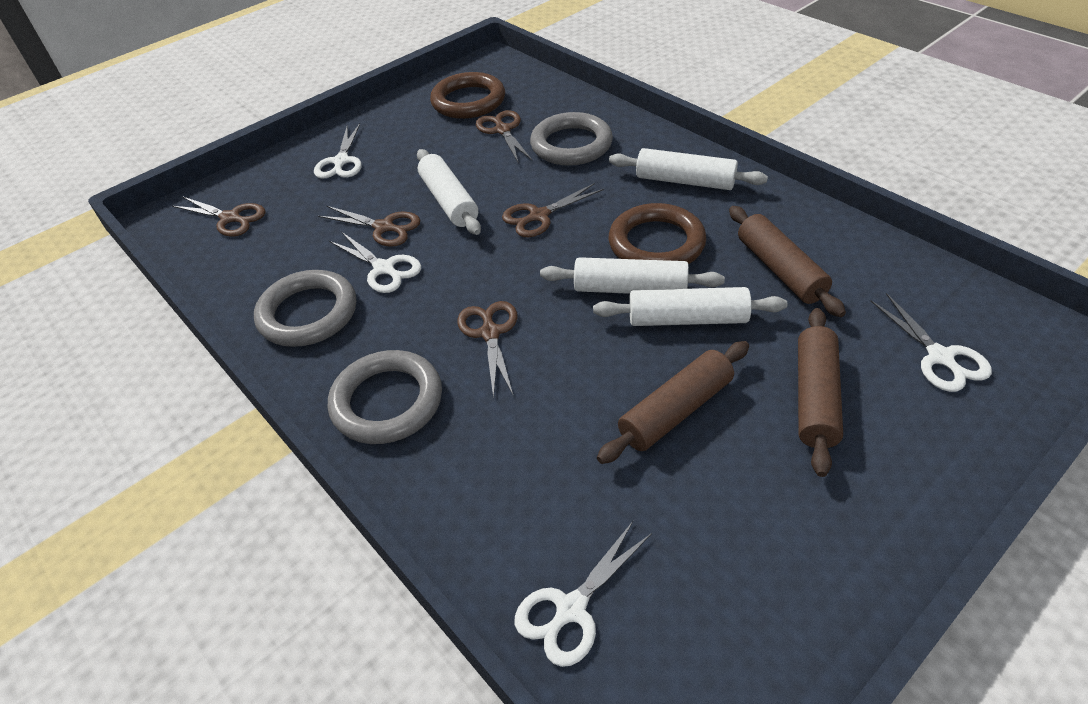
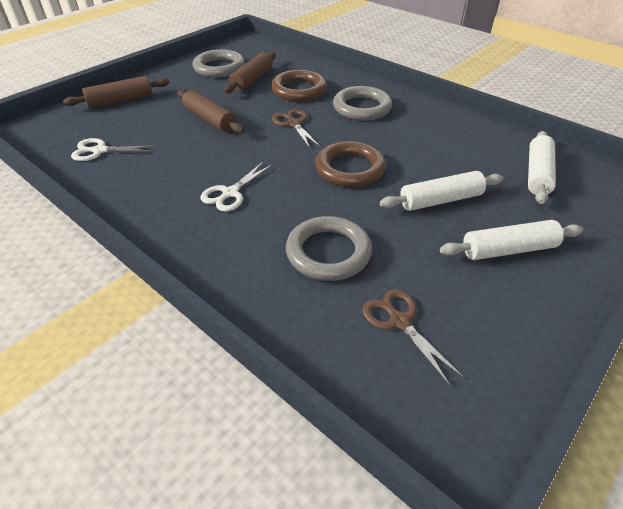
brown scissors: 5 -> 2
white rolling pin: 4 -> 3
white scissors: 4 -> 2

